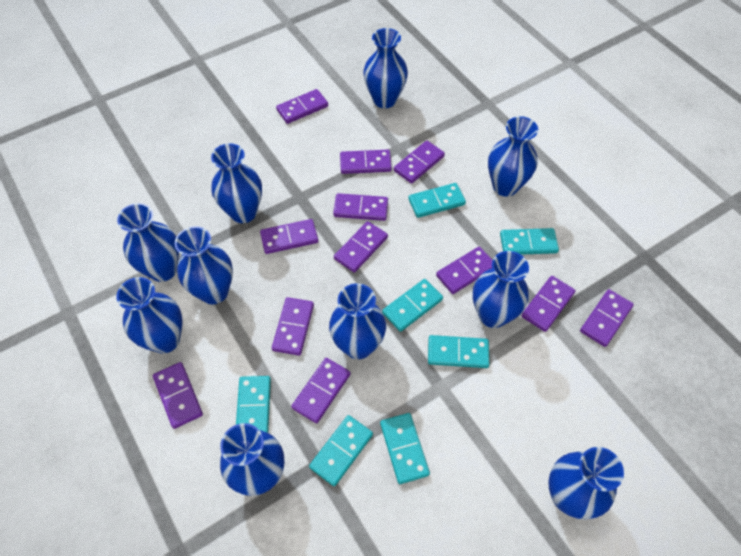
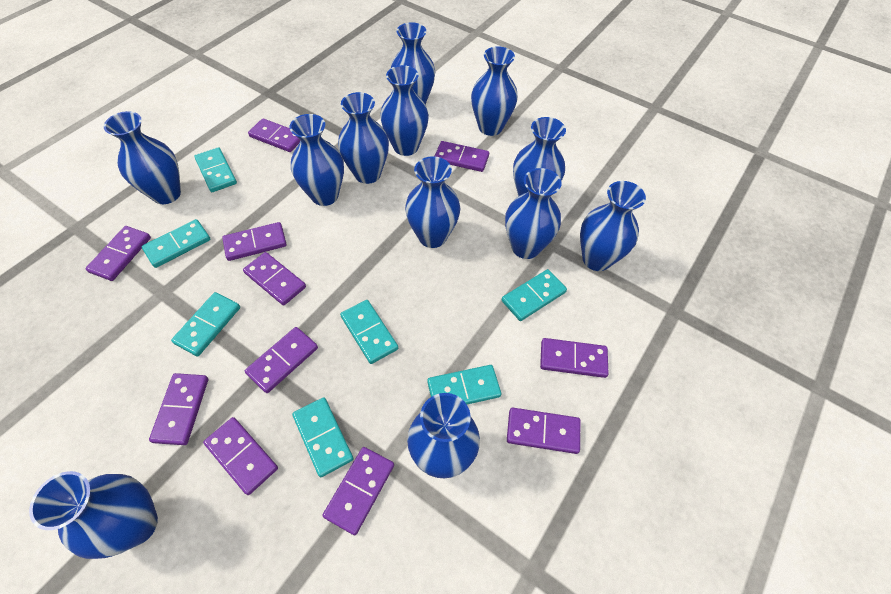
blue vase: 10 -> 12
purple domino: 12 -> 11

